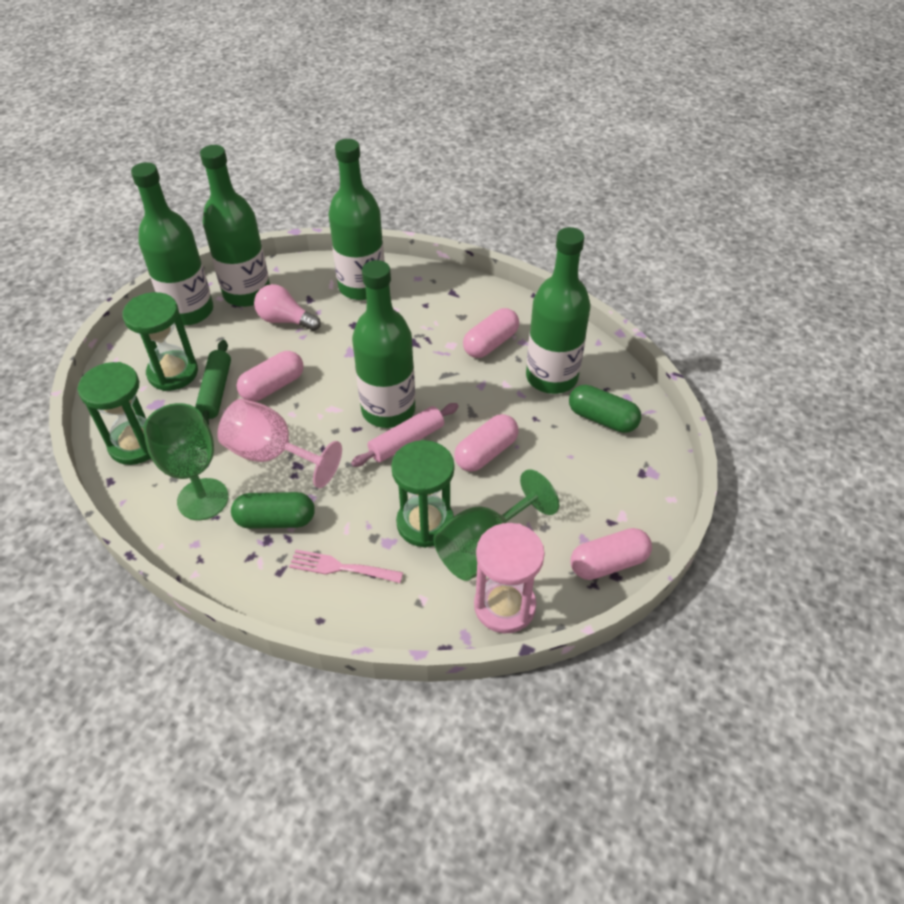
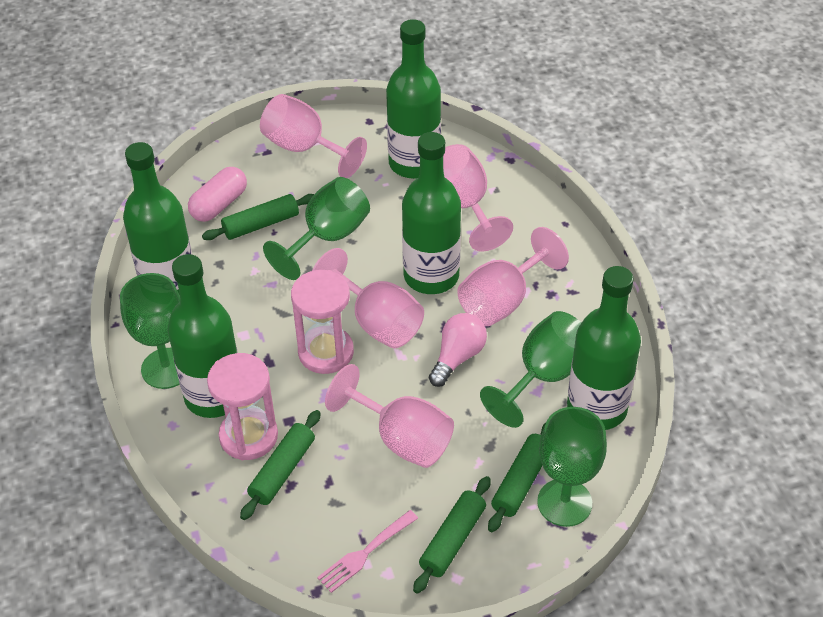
green capsule: 2 -> 0
green goblet: 2 -> 4
green hourglass: 3 -> 0
green rolling pin: 1 -> 4
pink capsule: 4 -> 1
pink goblet: 1 -> 5
pink hourglass: 1 -> 2
pink rolling pin: 1 -> 0

